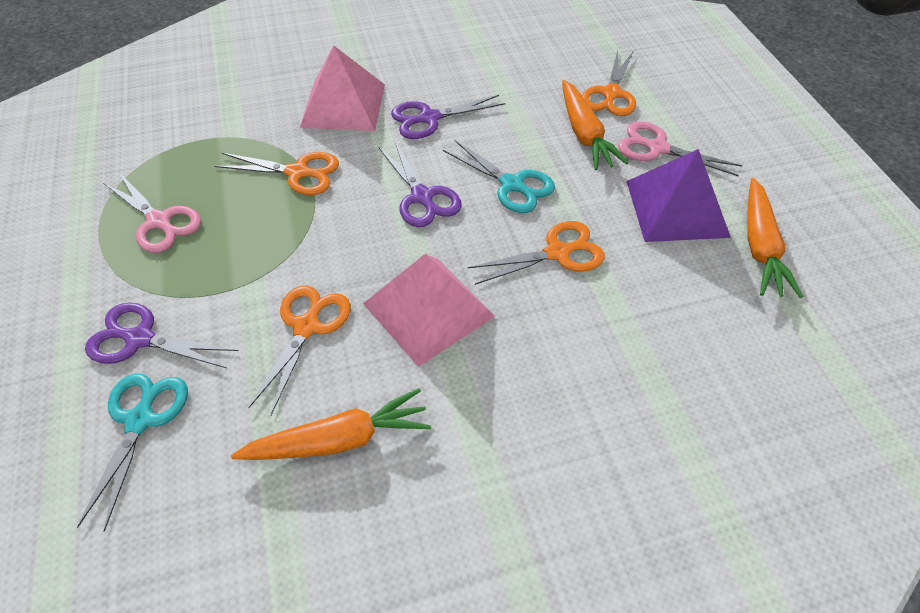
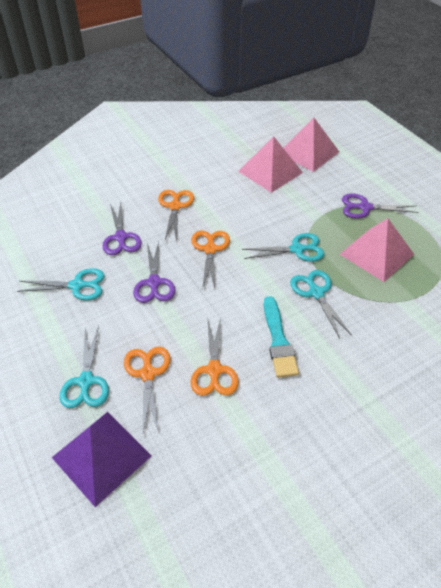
orange carrot: 3 -> 0
pink pyramid: 2 -> 3
pink scissors: 2 -> 0
turquoise brush: 0 -> 1
turquoise scissors: 2 -> 4

